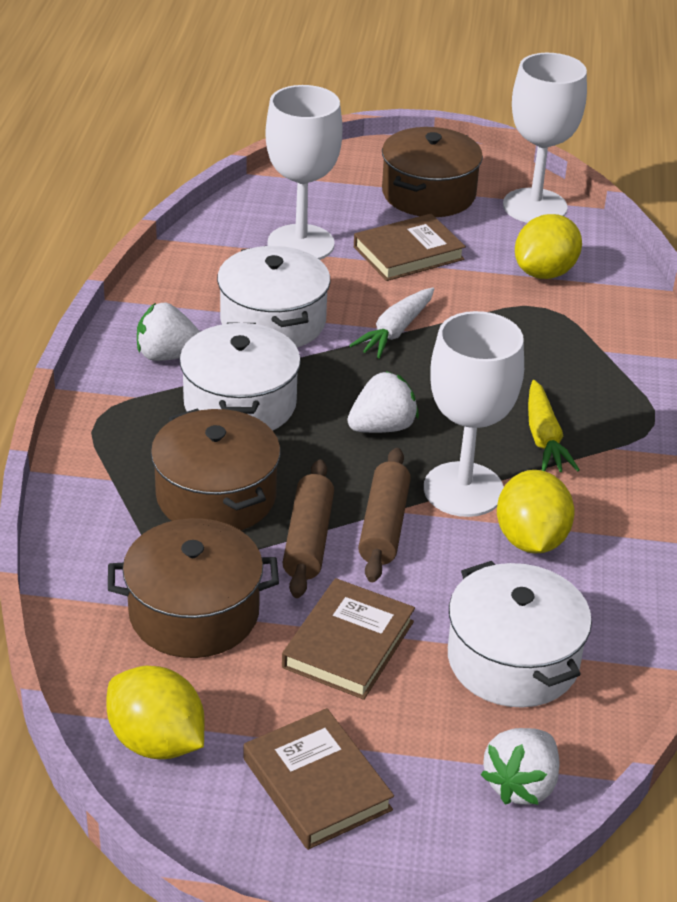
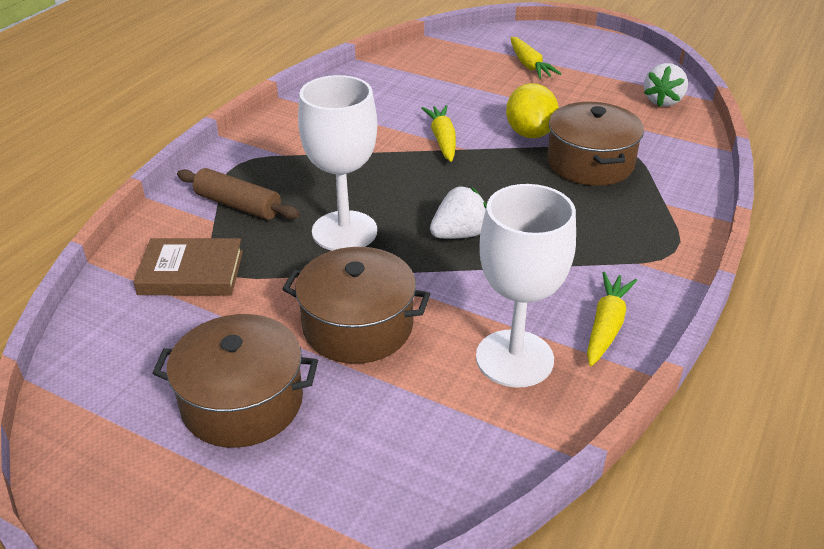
brown book: 3 -> 1
brown rolling pin: 2 -> 1
white carrot: 1 -> 0
white goblet: 3 -> 2
white pot: 3 -> 0
white strawberry: 3 -> 2
yellow carrot: 1 -> 3
yellow lemon: 3 -> 1

